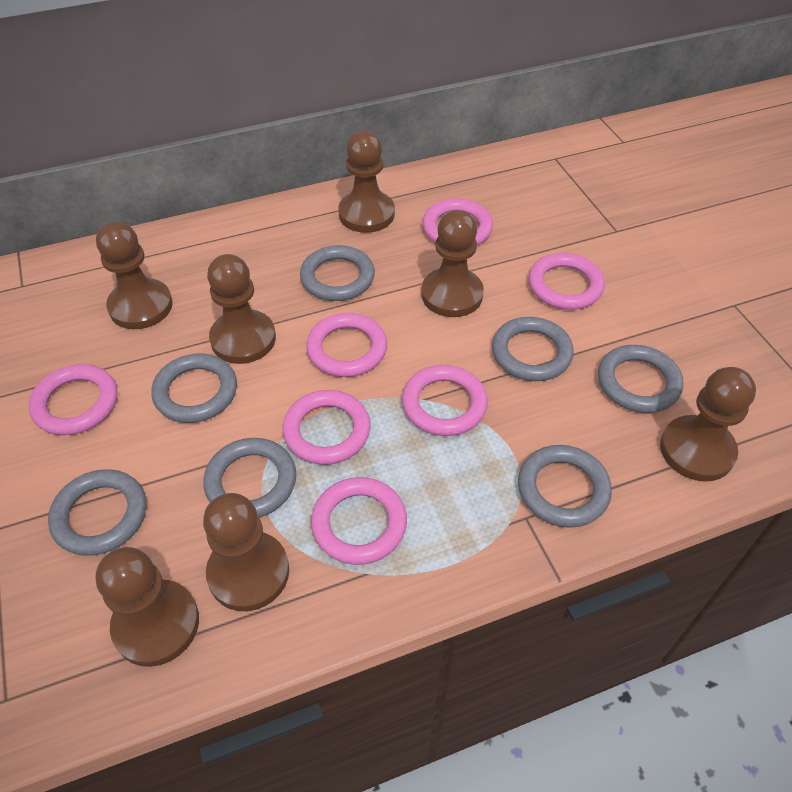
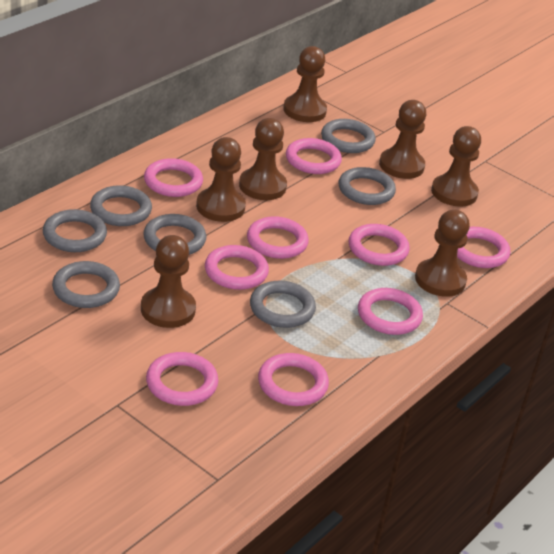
pink ring: 7 -> 9

